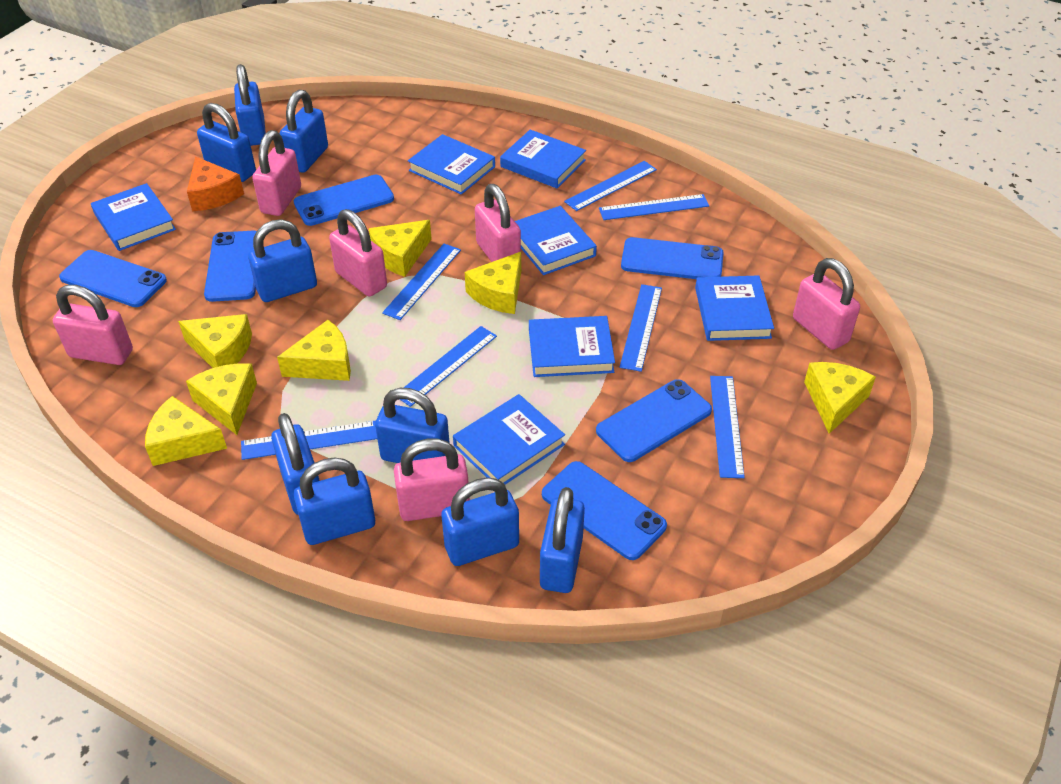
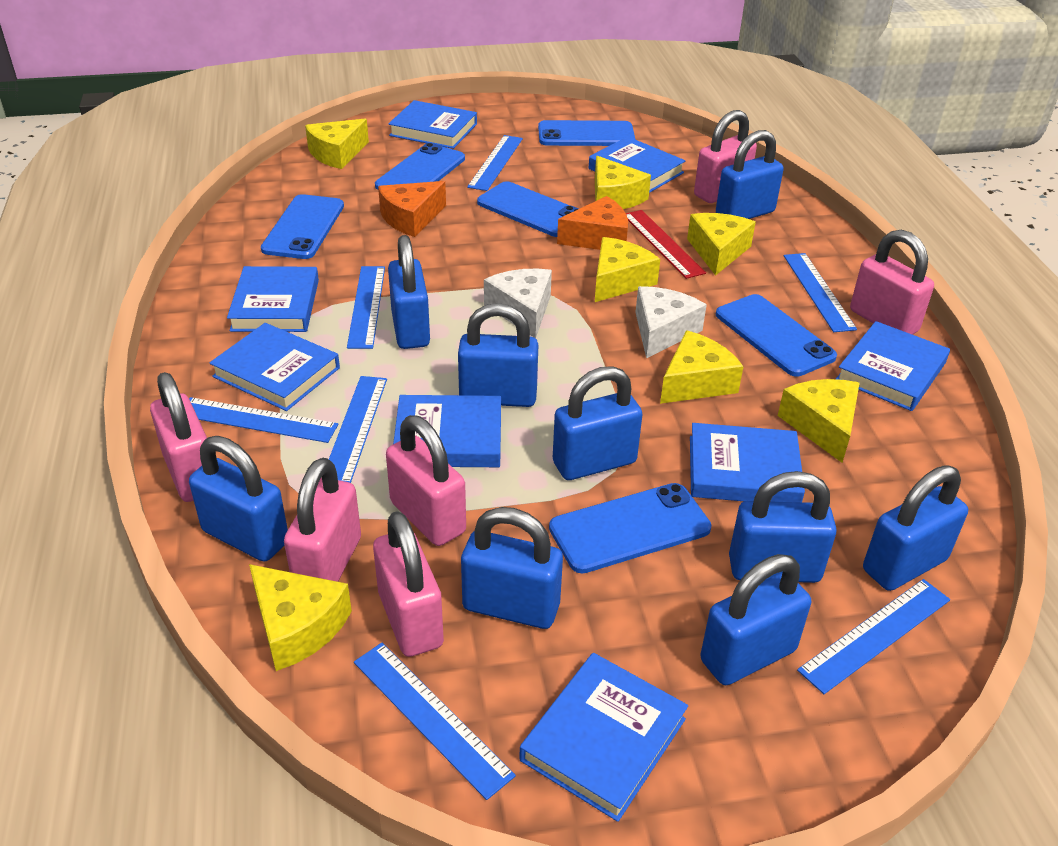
blue book: 7 -> 8
orange cheese: 1 -> 2
red ruler: 0 -> 1
white cheese: 0 -> 2

